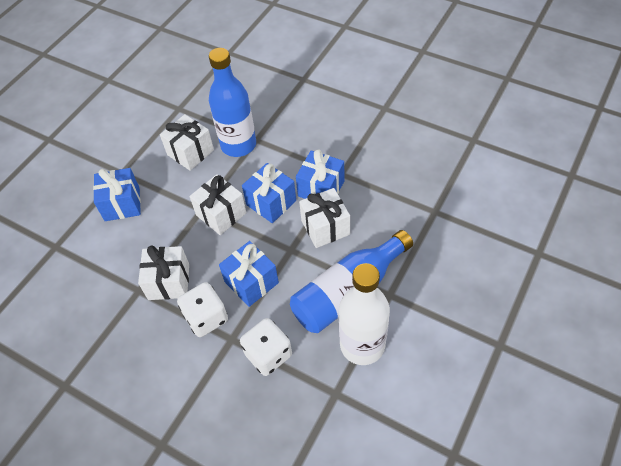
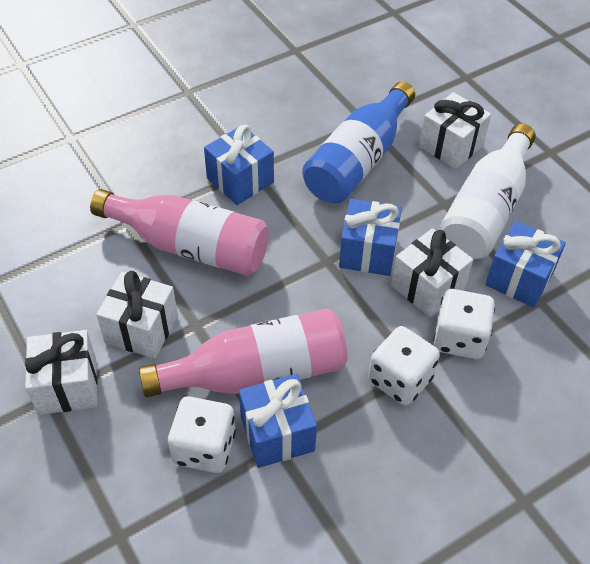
blue bottle: 2 -> 1
pink bottle: 0 -> 2
white dice: 2 -> 3

